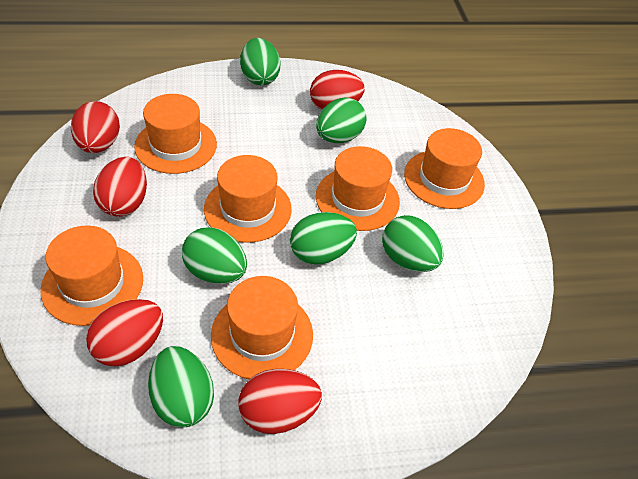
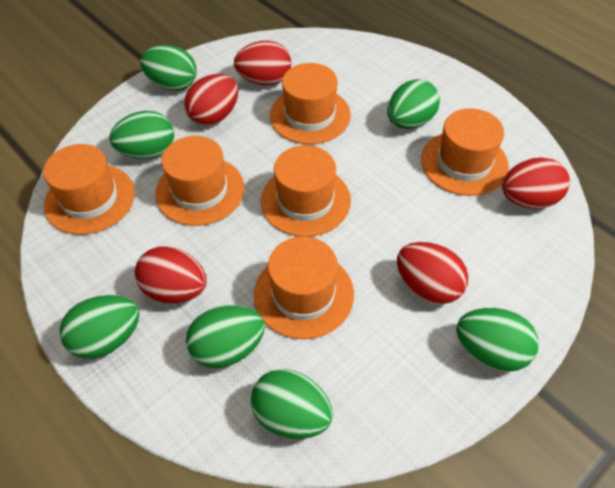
green egg: 6 -> 7

